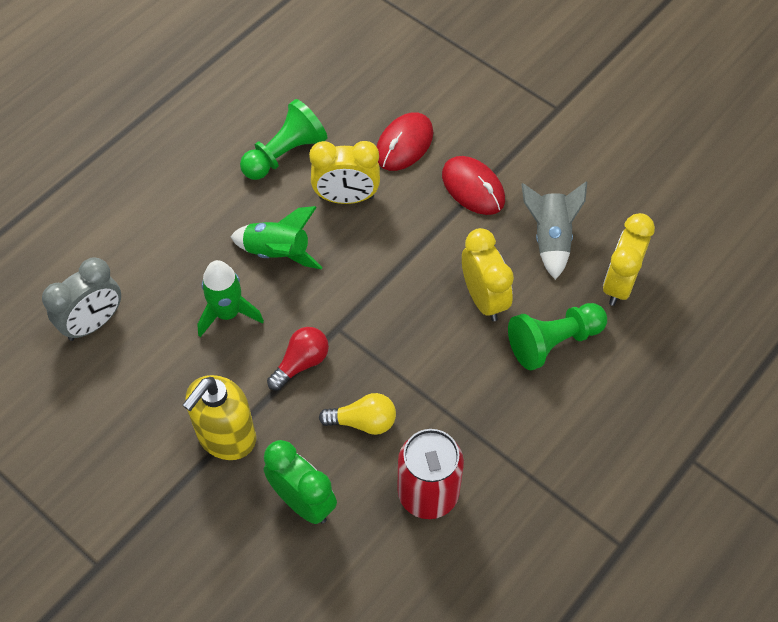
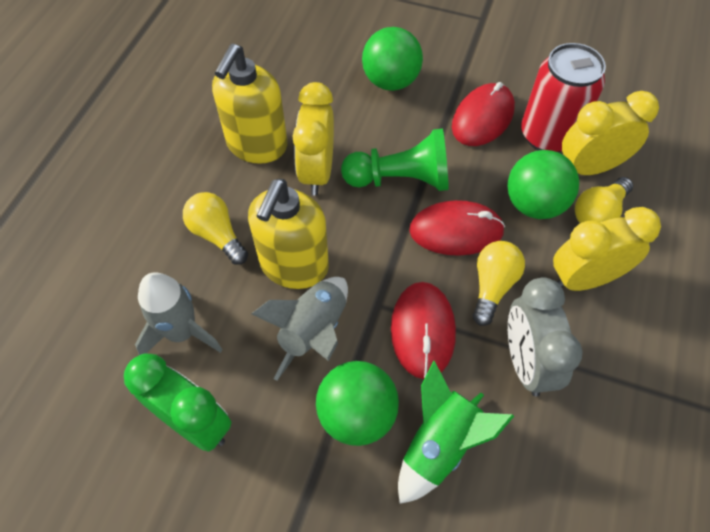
green ball: 0 -> 3
green pawn: 2 -> 1
green rocket: 2 -> 1
grey rocket: 1 -> 2
red light bulb: 1 -> 0
red mouse: 2 -> 3
yellow light bulb: 1 -> 3
yellow soap dispenser: 1 -> 2

